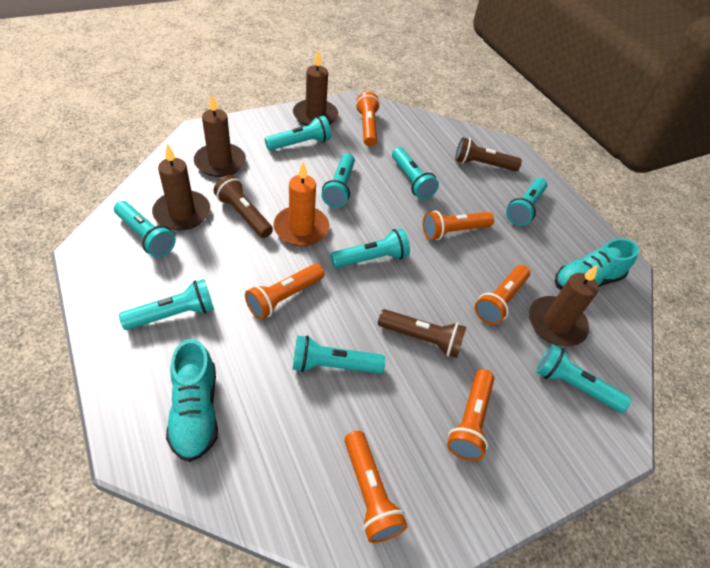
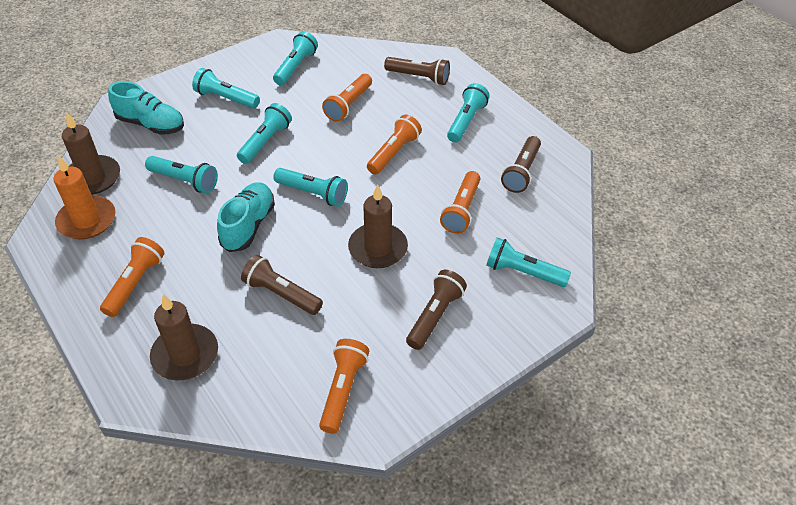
brown candle: 4 -> 3
brown flashlight: 3 -> 4
orange flashlight: 6 -> 5
turquoise flashlight: 9 -> 7

